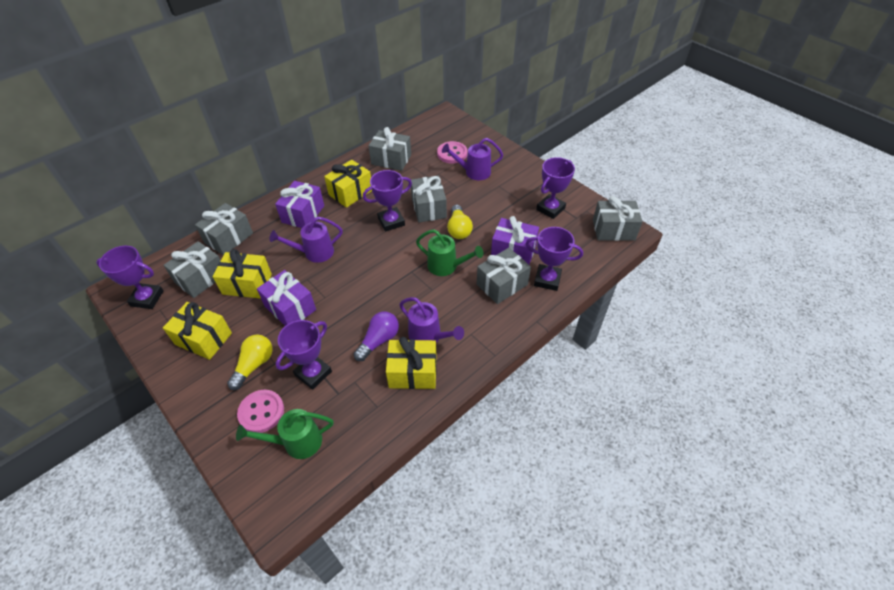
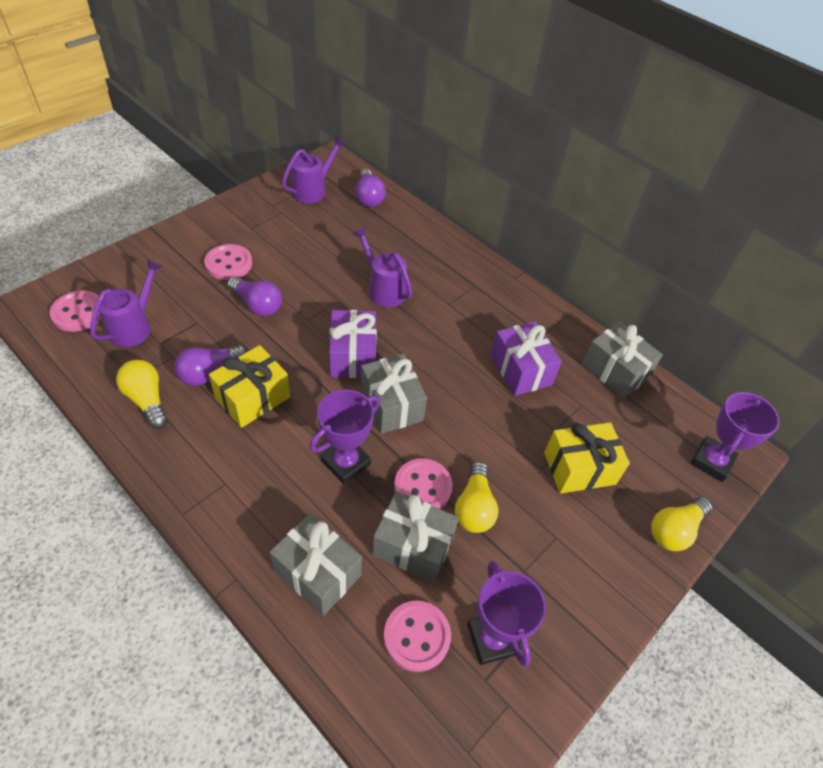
green watering can: 2 -> 0
grey gift: 6 -> 4
pink button: 2 -> 4
purple gift: 3 -> 2
purple light bulb: 1 -> 3
purple trophy: 5 -> 3
yellow gift: 4 -> 2
yellow light bulb: 2 -> 3

